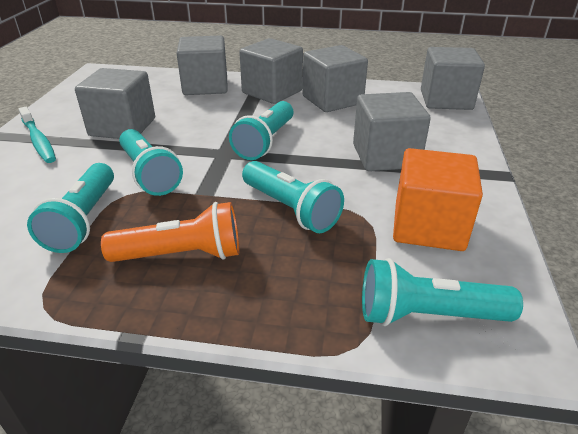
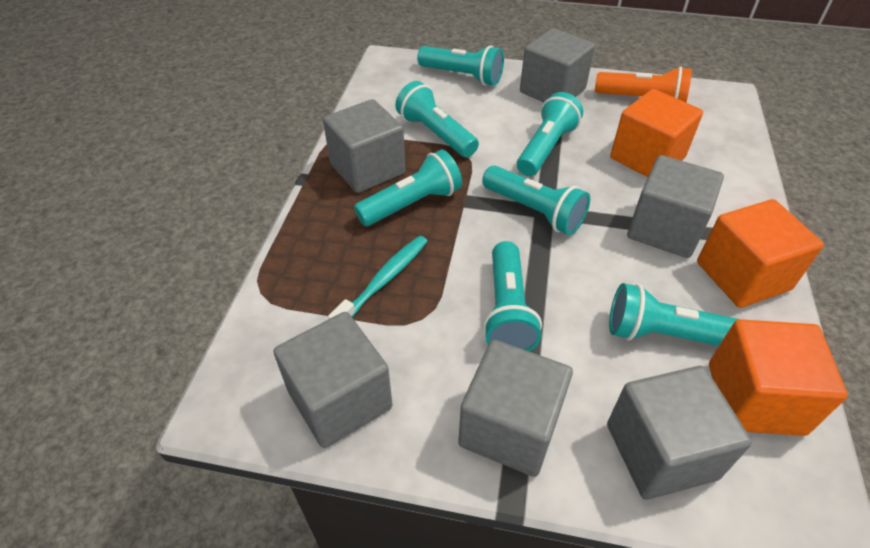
orange cube: 1 -> 3
turquoise flashlight: 5 -> 7

